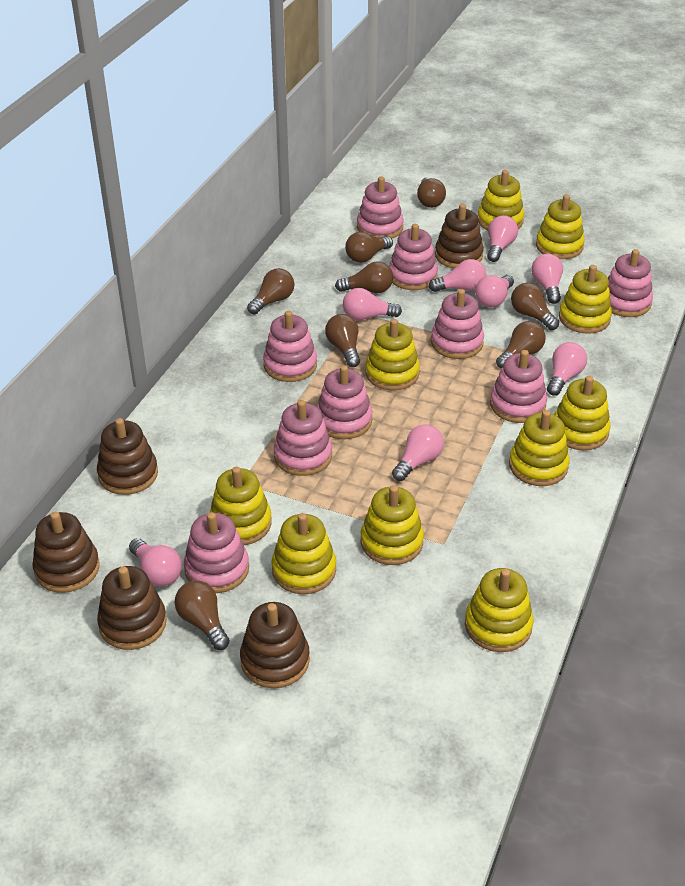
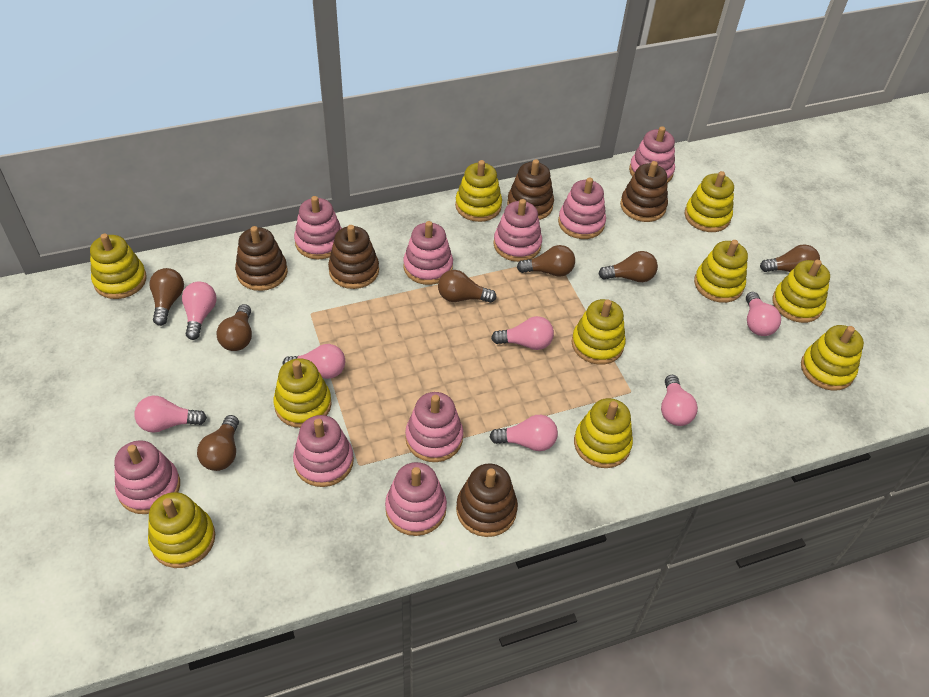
brown light bulb: 8 -> 7
pink light bulb: 8 -> 7

